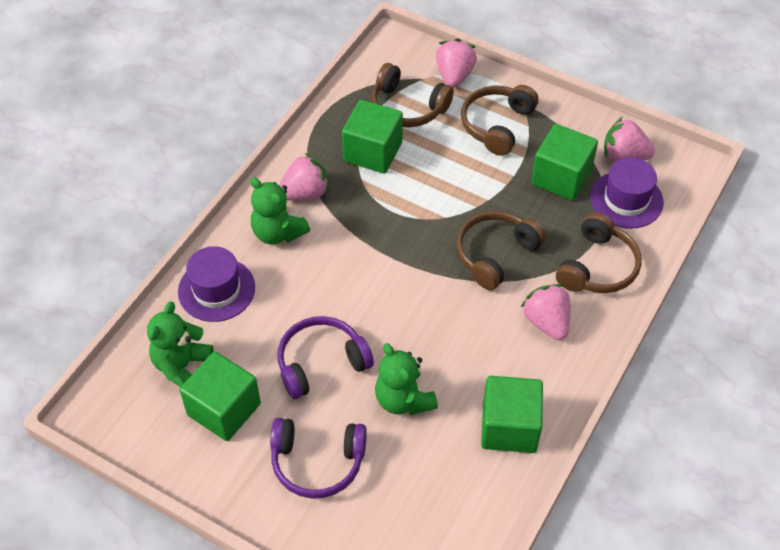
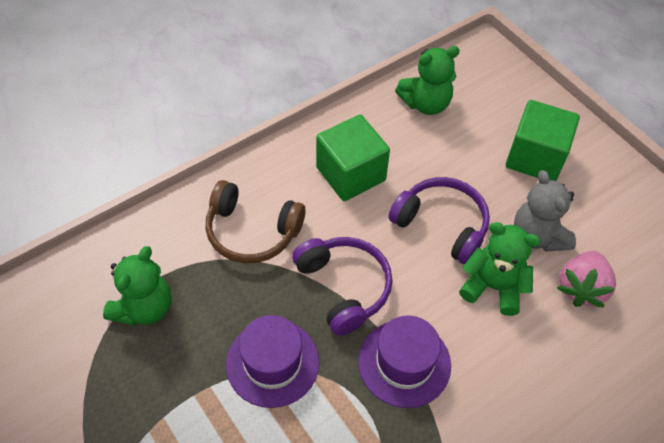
brown headphones: 4 -> 1
green cube: 4 -> 2
grey teddy bear: 0 -> 1
pink strawberry: 4 -> 1

